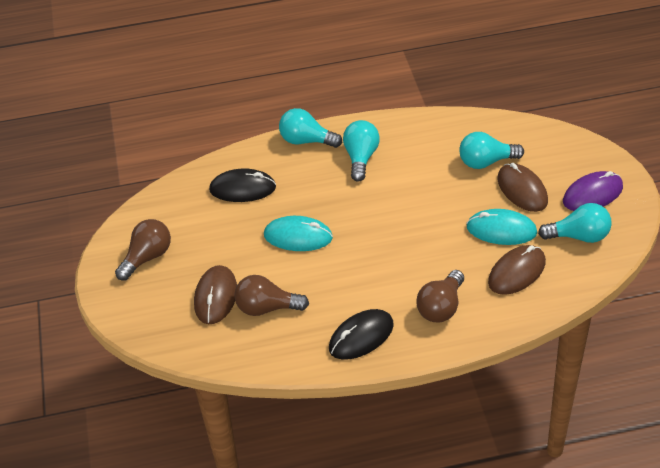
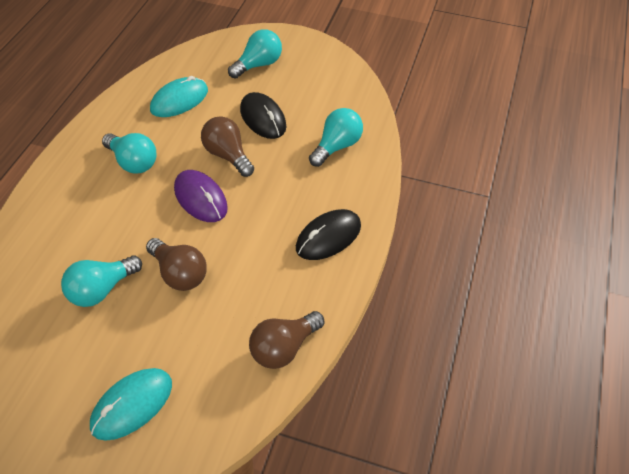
brown mouse: 3 -> 0

